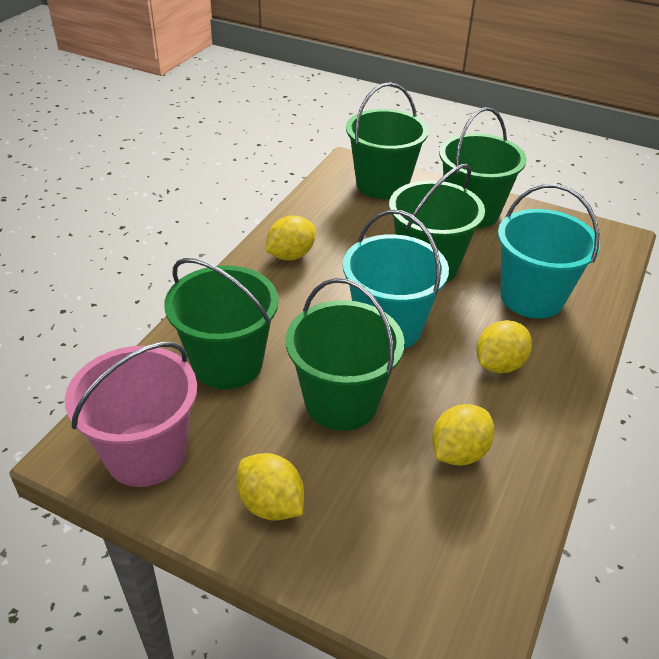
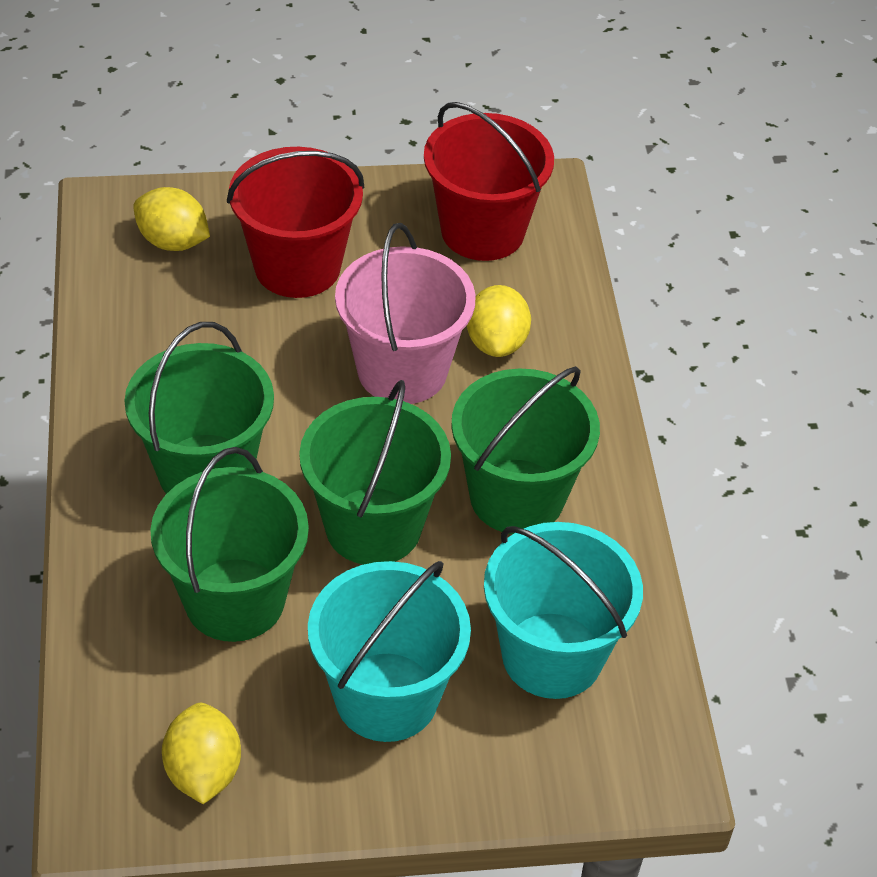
green bucket: 5 -> 4
red bucket: 0 -> 2
yellow lemon: 4 -> 3

